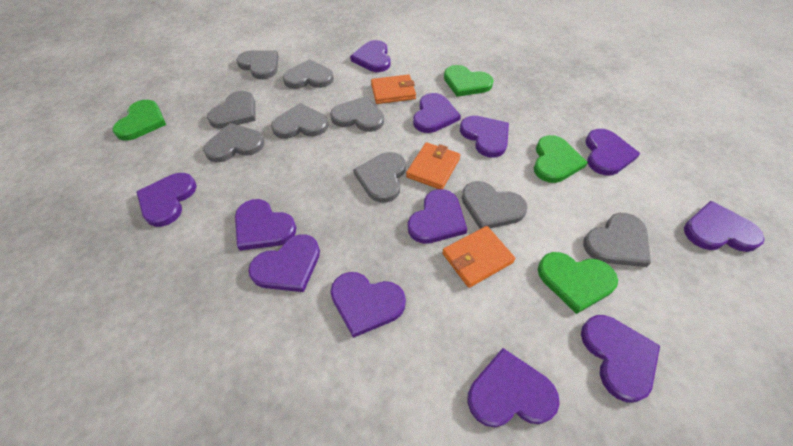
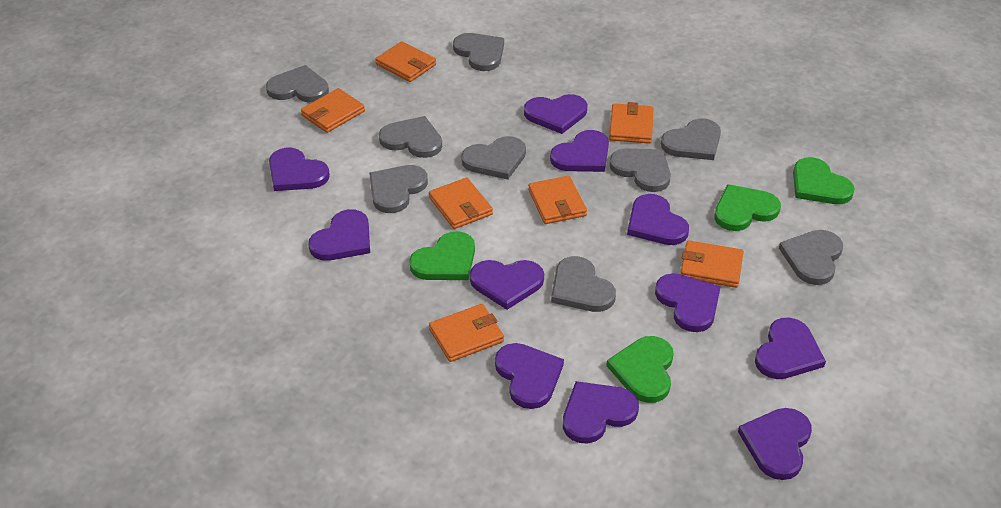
orange wallet: 3 -> 7
purple heart: 12 -> 11

